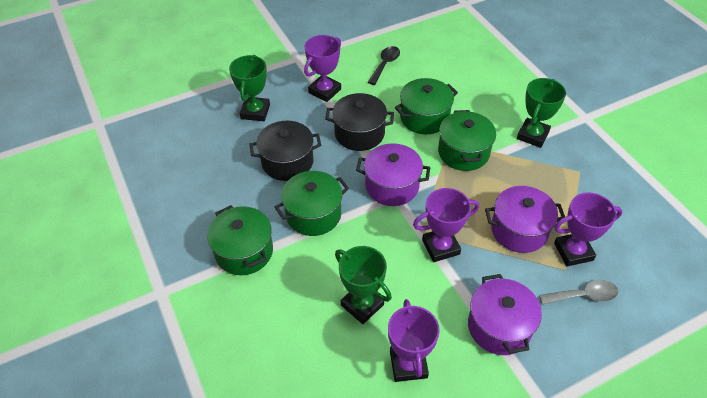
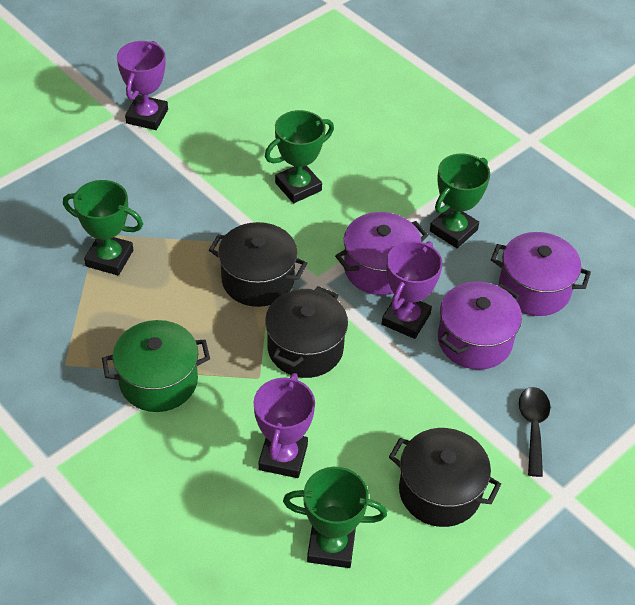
black pot: 2 -> 3
green pot: 4 -> 1
green trophy: 3 -> 4
grey spoon: 1 -> 0
purple trophy: 4 -> 3

